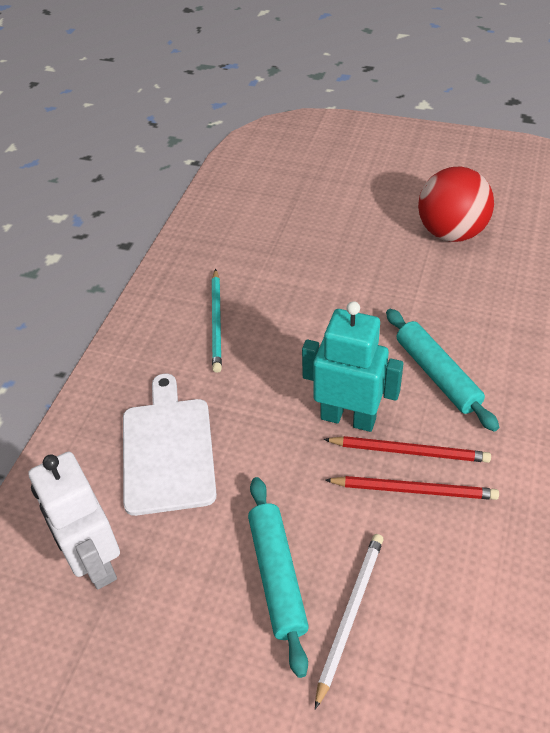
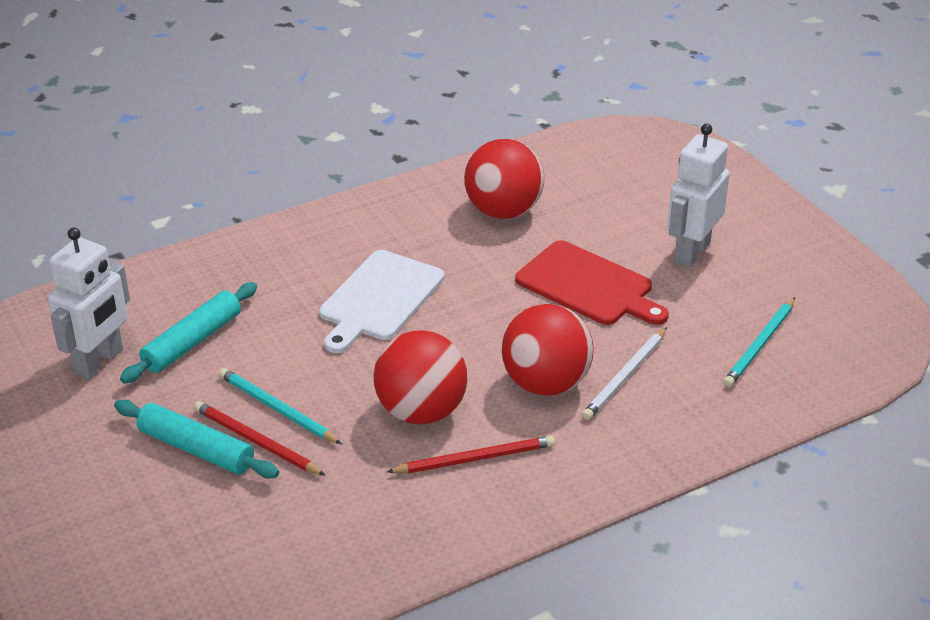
red ball: 1 -> 3
red cutting board: 0 -> 1
turquoise pencil: 1 -> 2
turquoise robot: 1 -> 0
white robot: 1 -> 2

